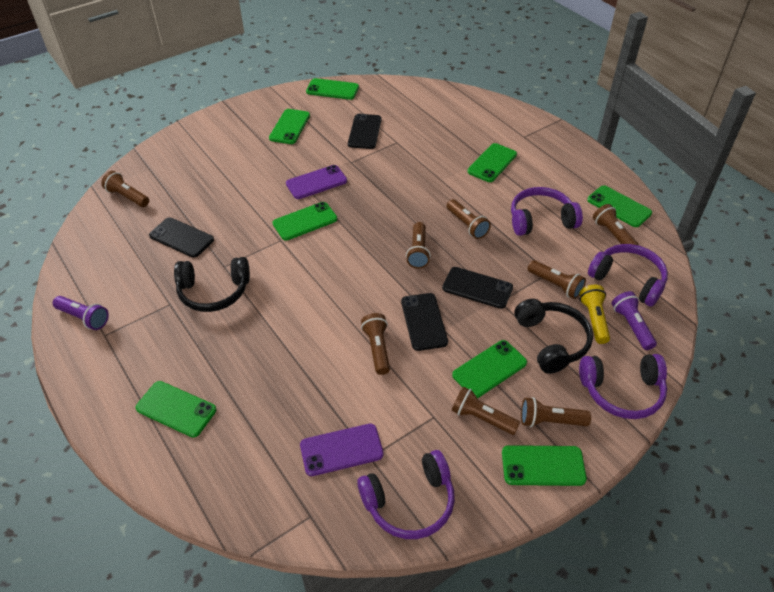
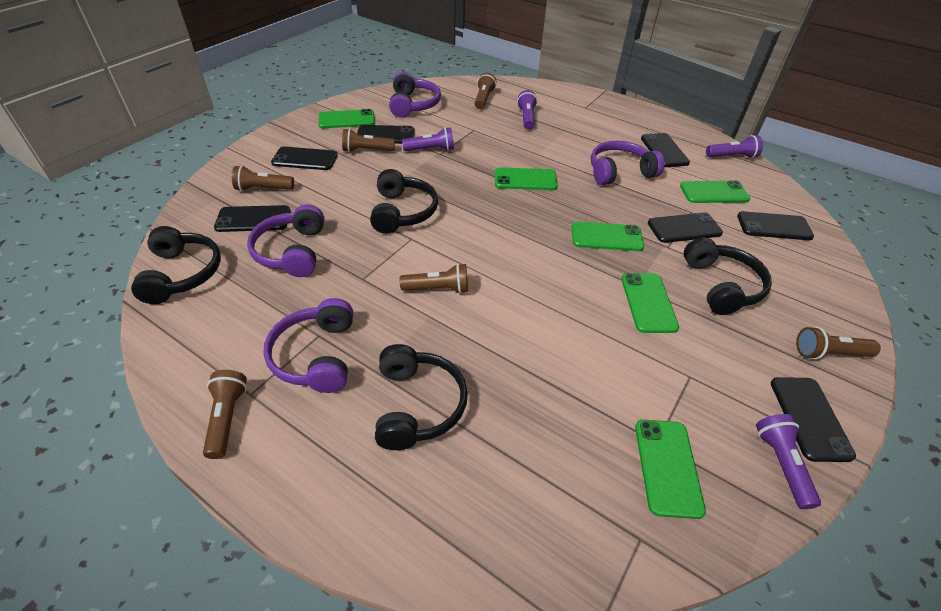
black headphones: 2 -> 4
black phone: 4 -> 7
brown flashlight: 8 -> 6
green phone: 8 -> 6
purple flashlight: 2 -> 4
purple phone: 2 -> 0
yellow flashlight: 1 -> 0

